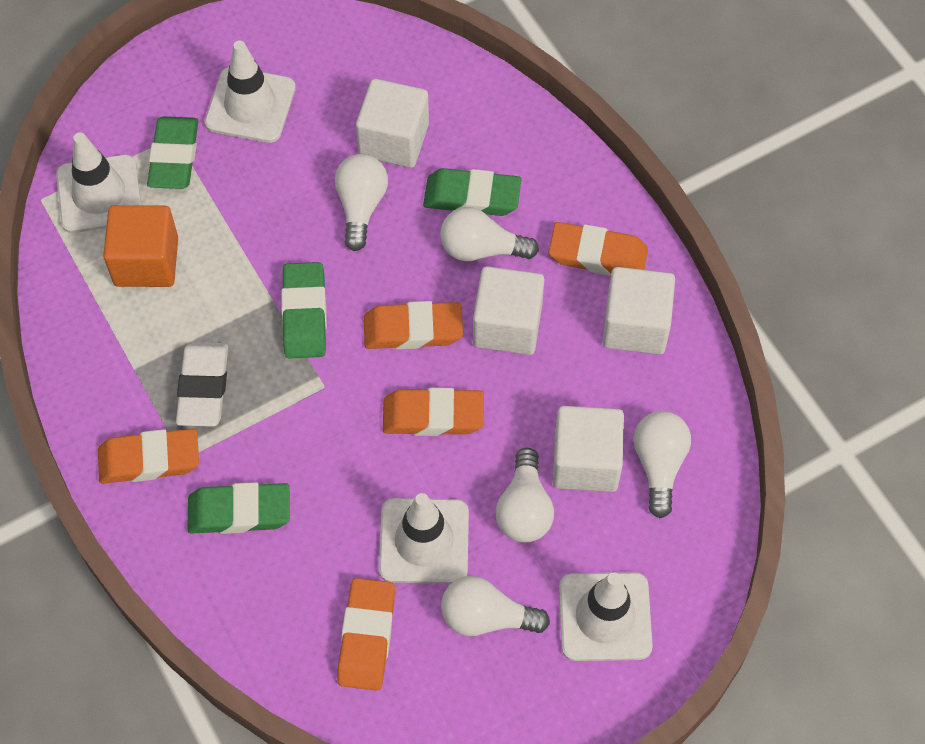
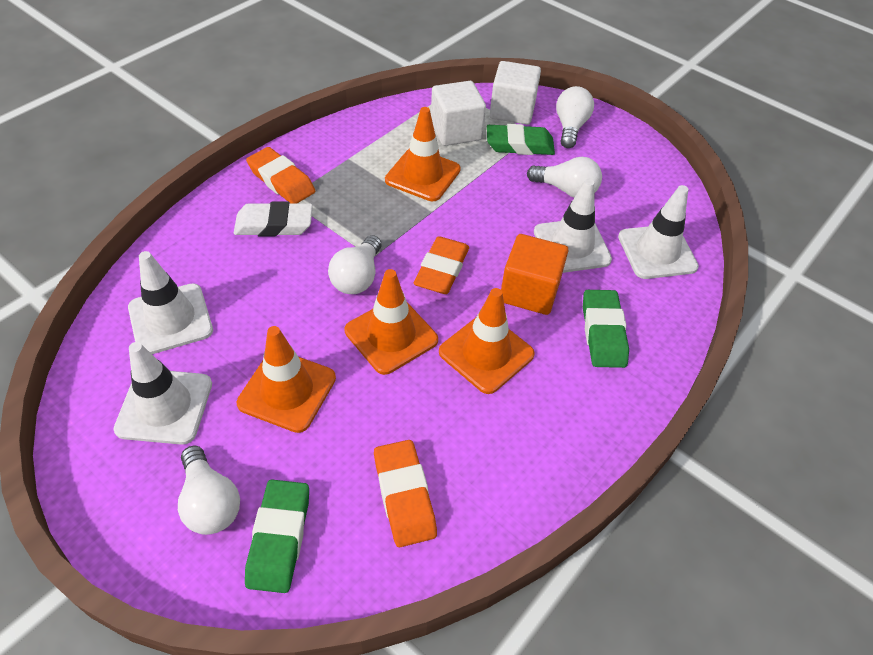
green eraser: 4 -> 3
orange eraser: 5 -> 3
orange traffic cone: 0 -> 4
white cube: 4 -> 2
white light bulb: 5 -> 4

